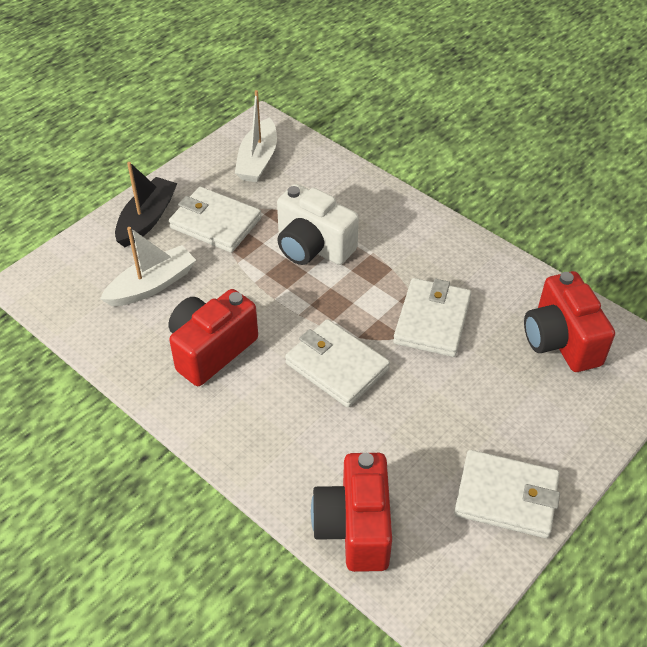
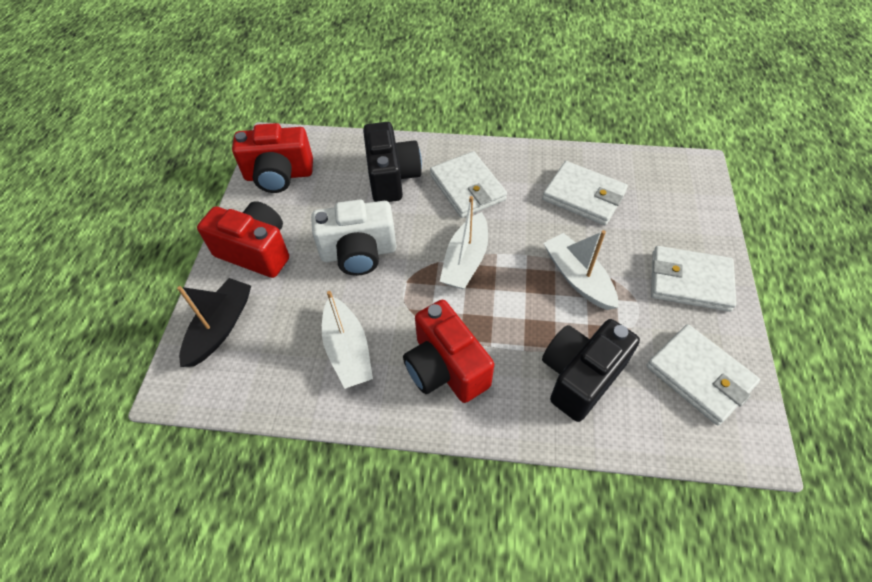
black camera: 0 -> 2
white boat: 2 -> 3

